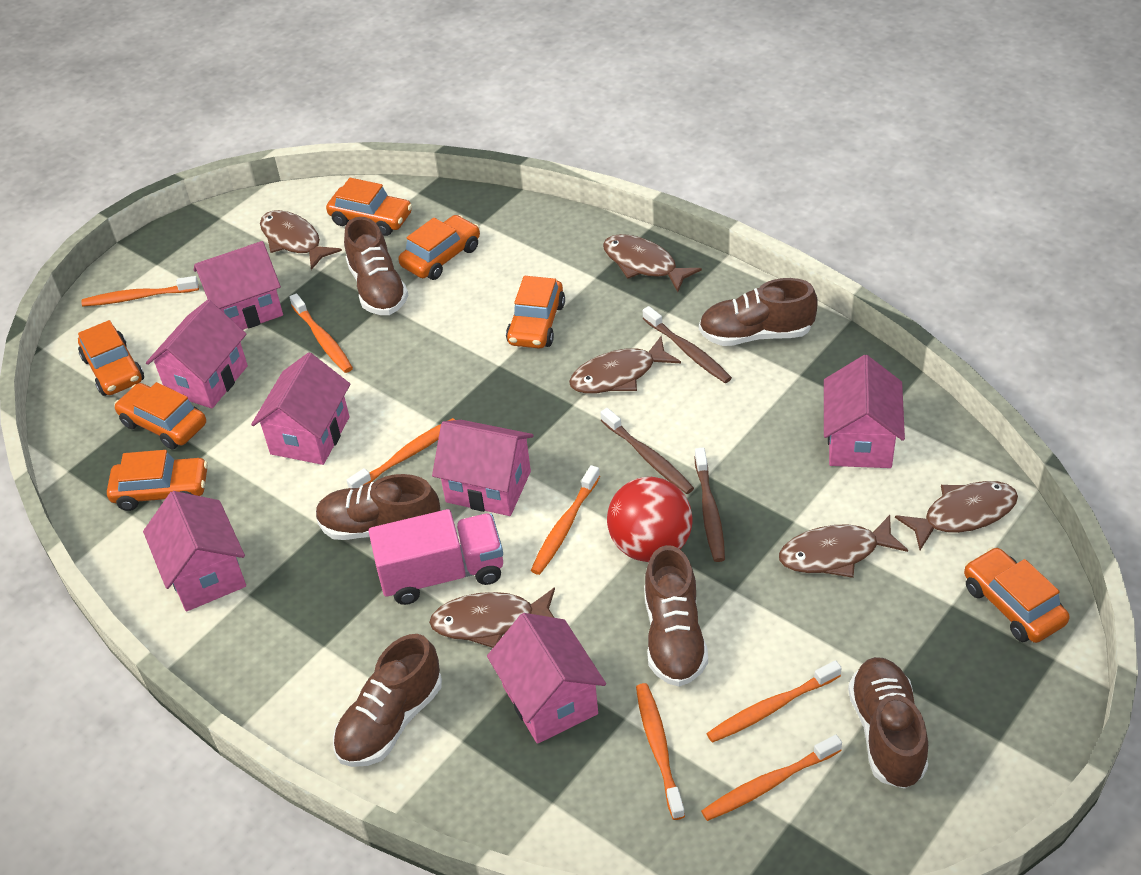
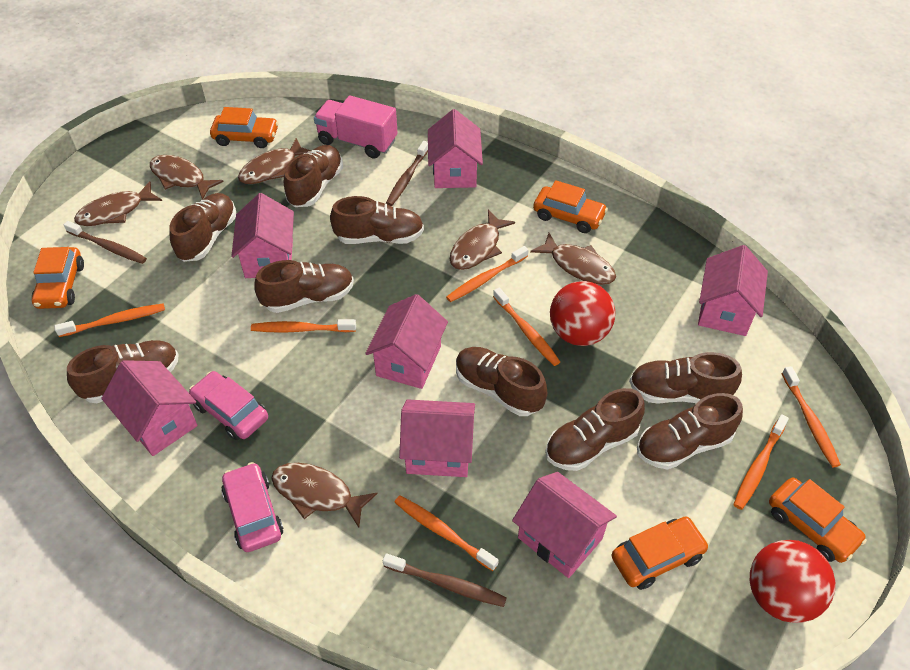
brown shoe: 6 -> 9
orange car: 7 -> 5
pink car: 0 -> 2
red ball: 1 -> 2

